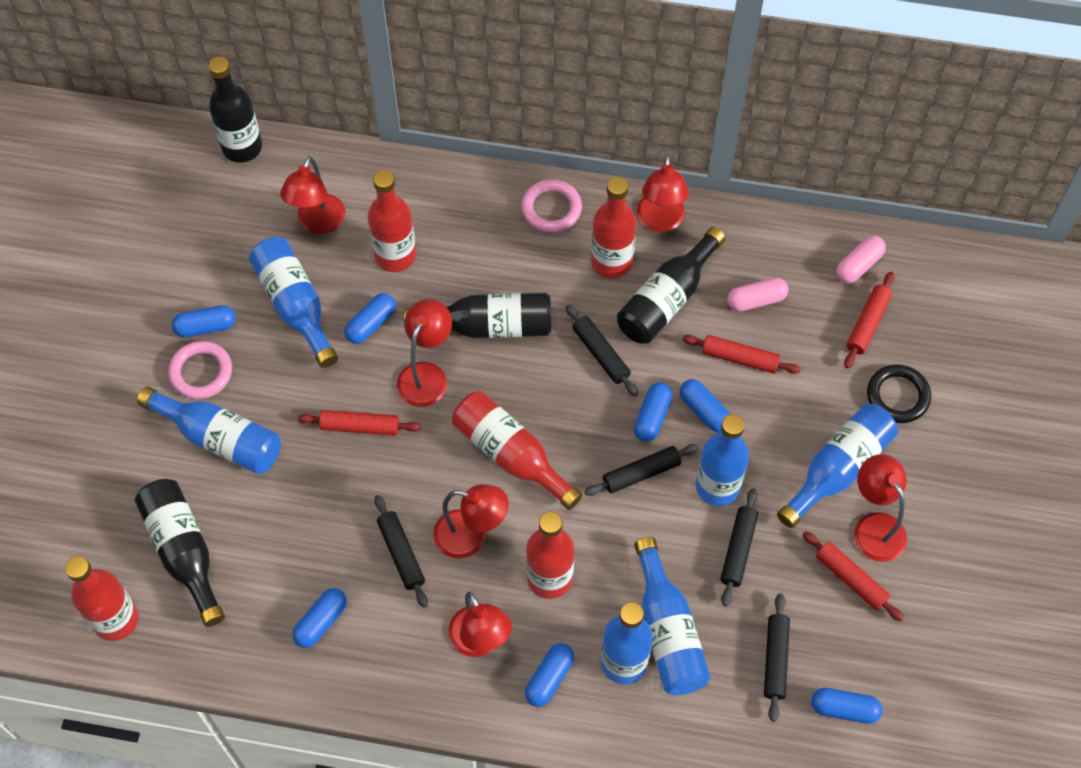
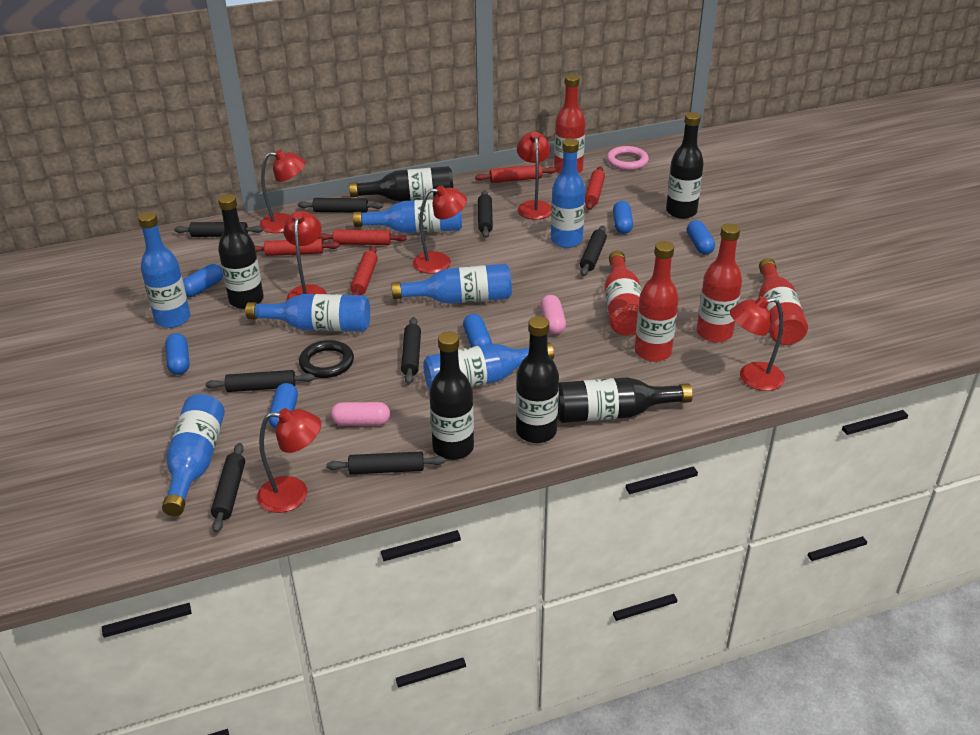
black bottle: 4 -> 6
black rolling pin: 5 -> 8
blue bottle: 6 -> 7
blue capsule: 7 -> 6
pink ring: 2 -> 1
red rolling pin: 4 -> 5

